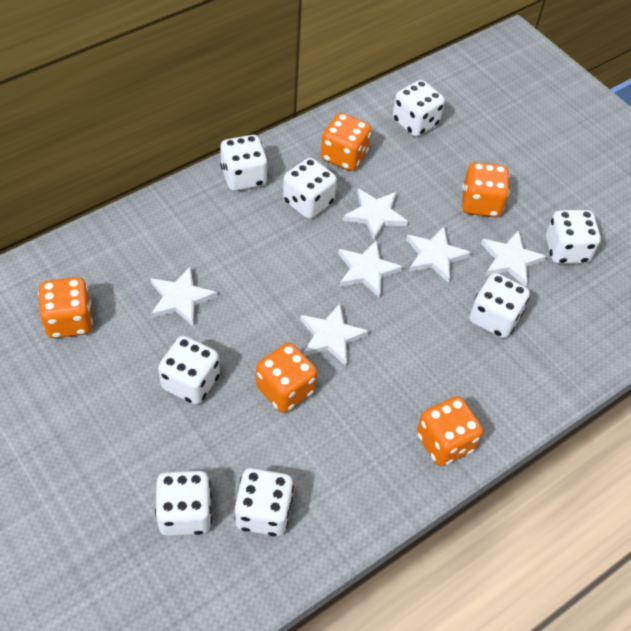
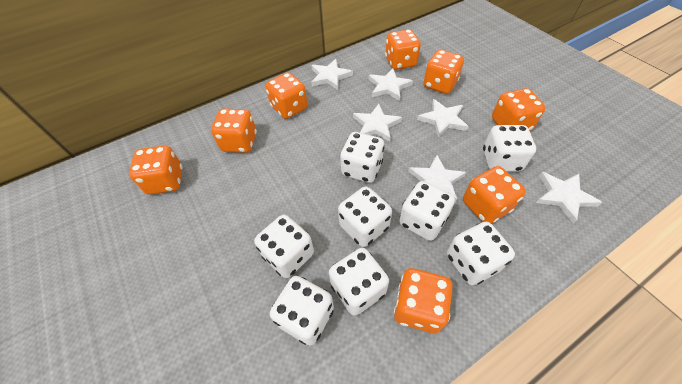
orange dice: 5 -> 8

